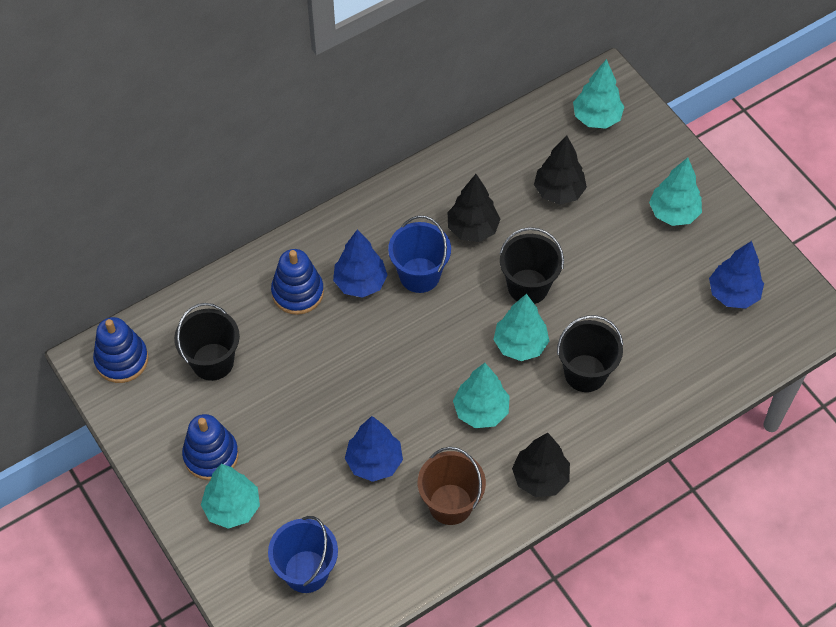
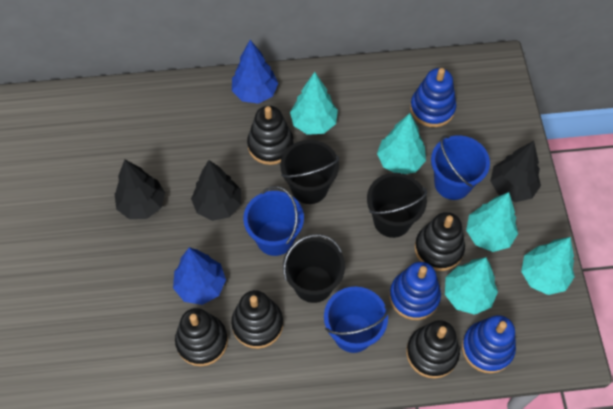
black stacking toy: 0 -> 5
blue bucket: 2 -> 3
blue tree: 3 -> 2
brown bucket: 1 -> 0

